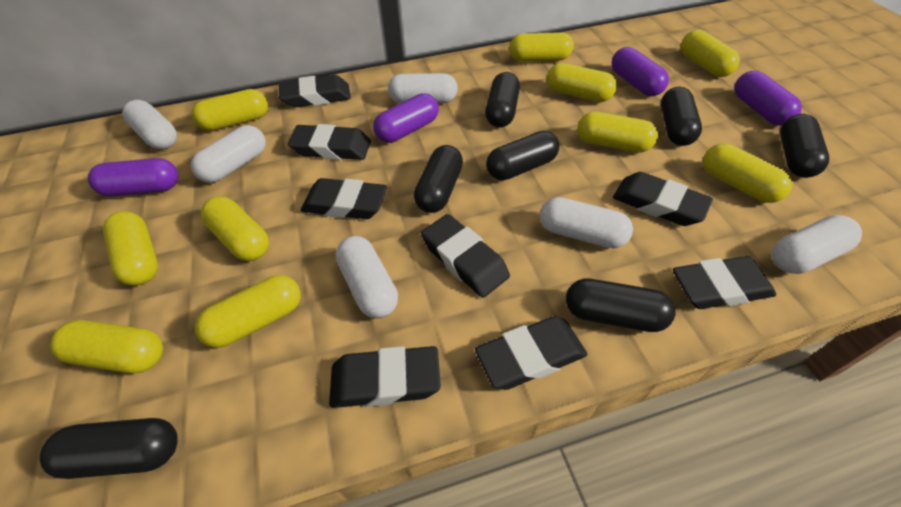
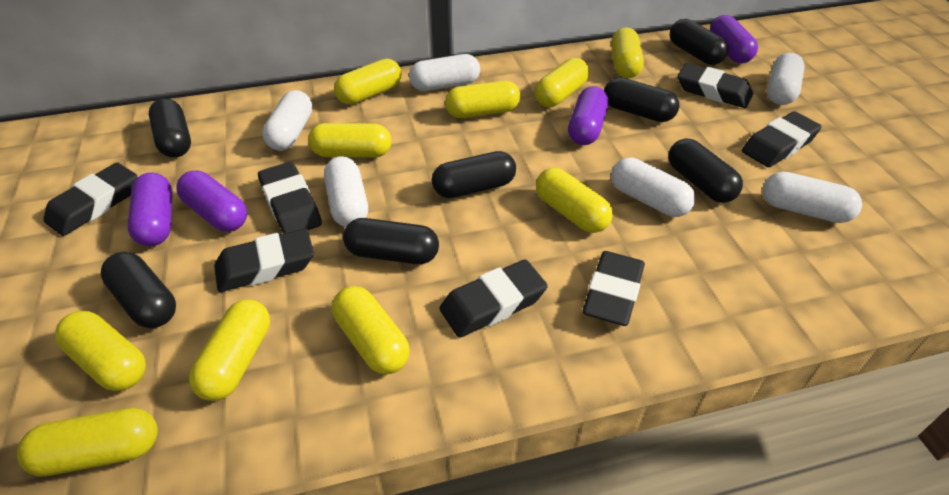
black eraser: 8 -> 7

